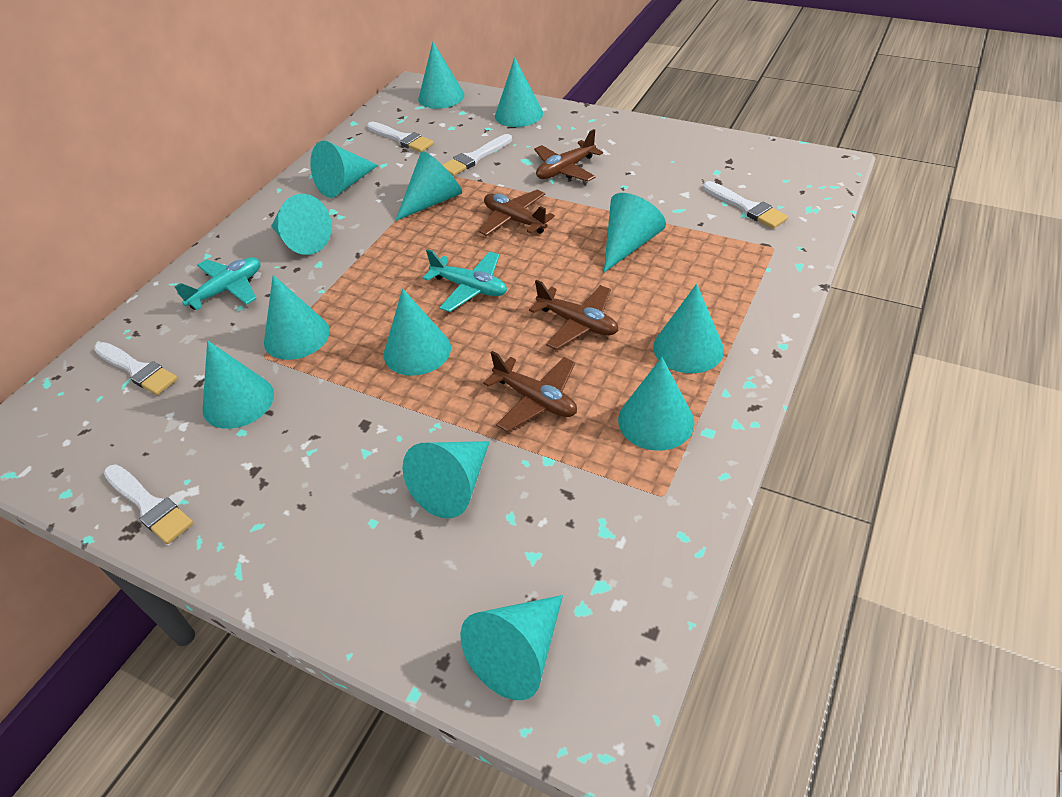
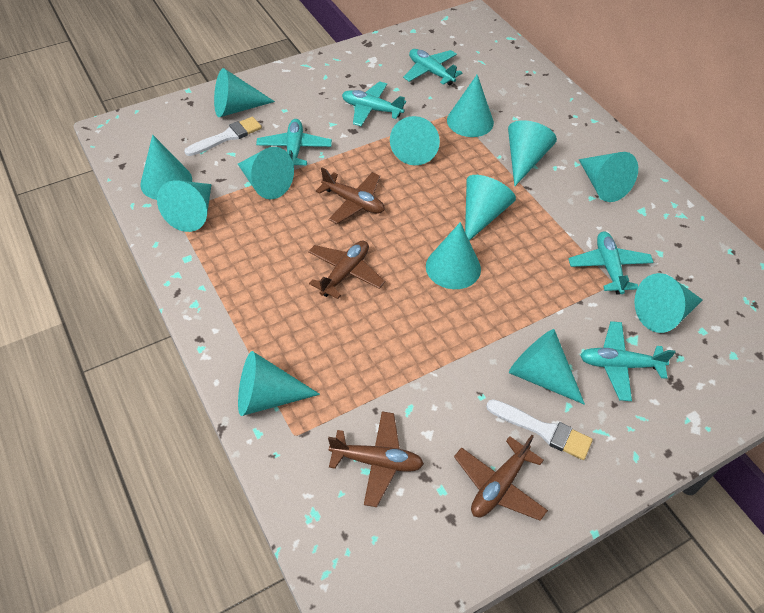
turquoise plane: 2 -> 5
white brush: 5 -> 2

